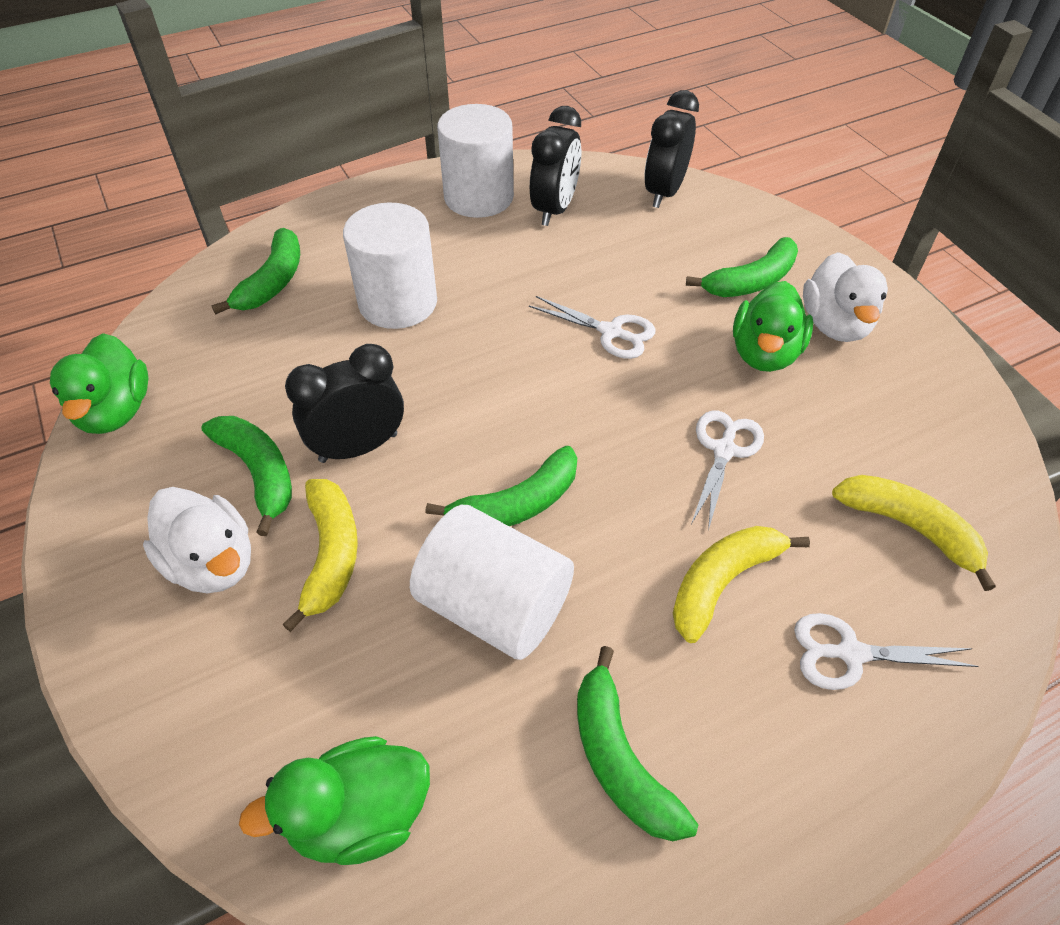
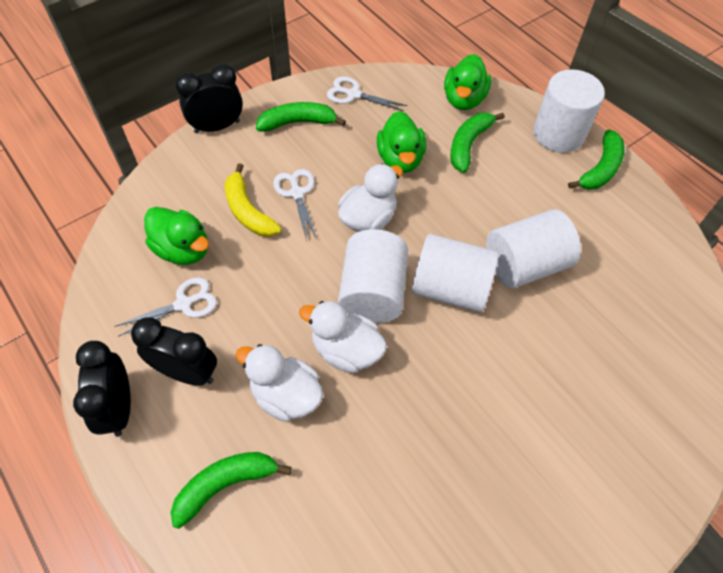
green banana: 5 -> 4
white cylinder: 3 -> 4
white duck: 2 -> 3
yellow banana: 3 -> 1

